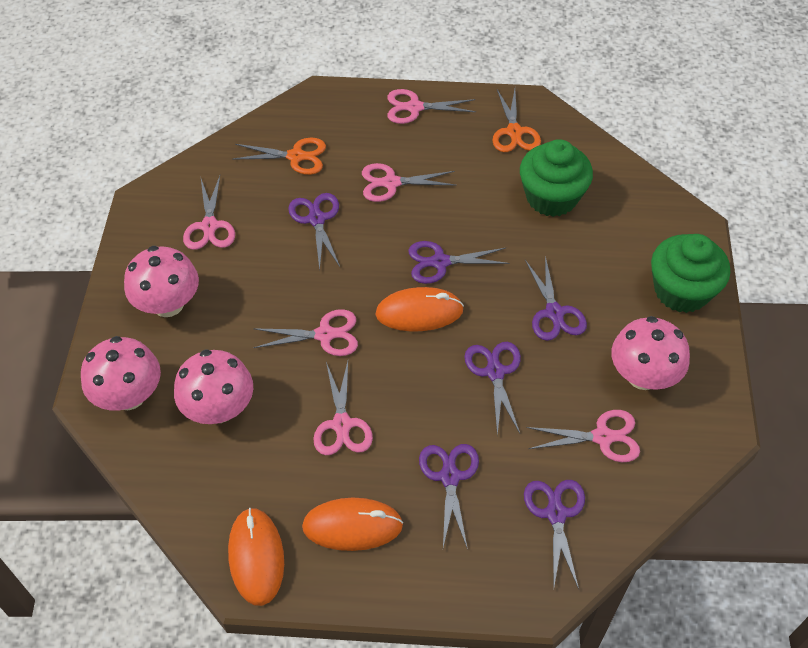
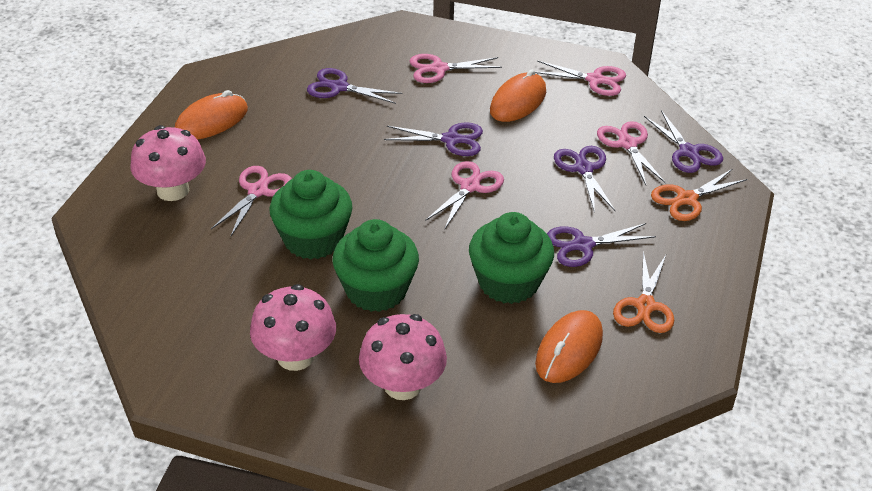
green cupcake: 2 -> 3
pink mushroom: 4 -> 3
pink scissors: 6 -> 5
purple scissors: 6 -> 5

